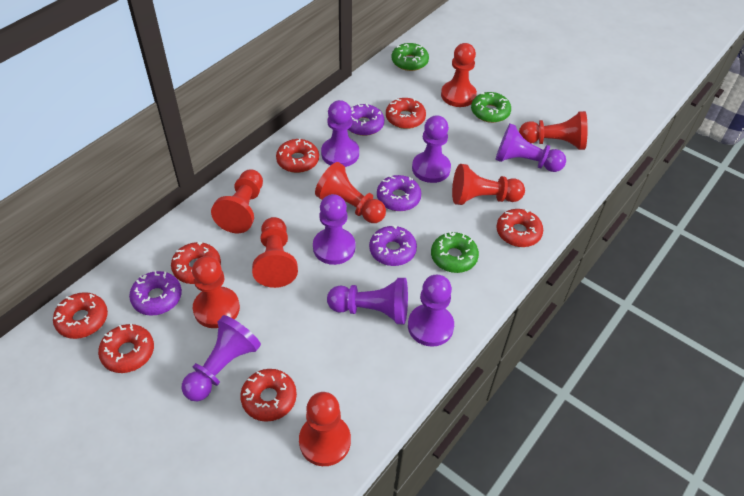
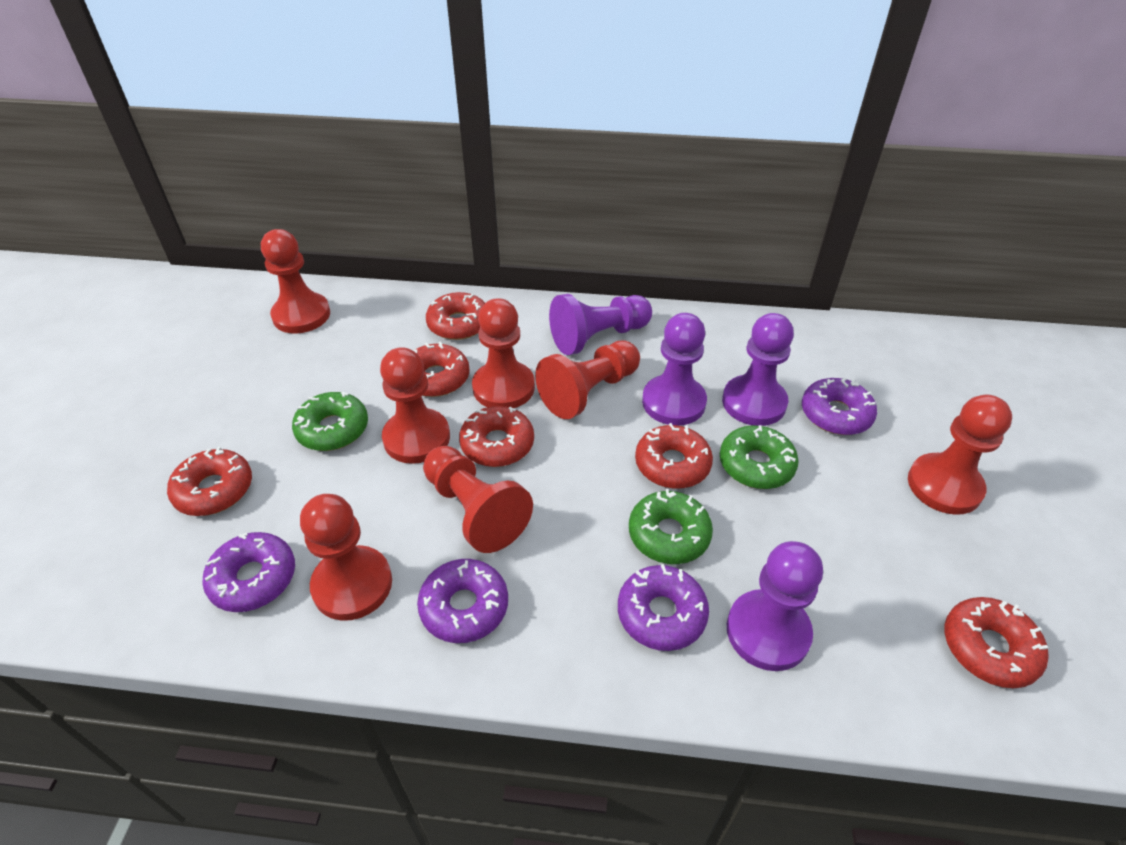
purple pawn: 7 -> 4
red donut: 7 -> 6
red pawn: 8 -> 7

